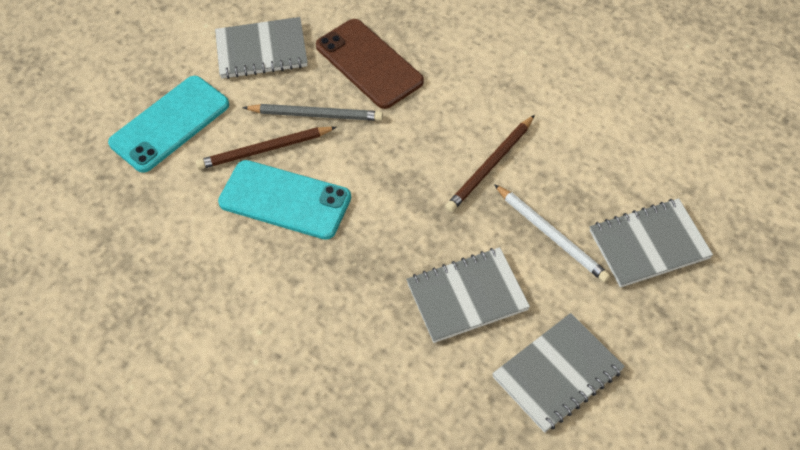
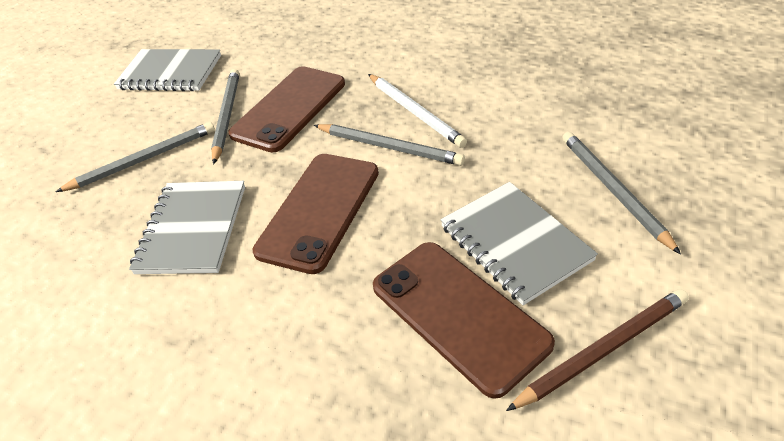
brown pencil: 2 -> 1
brown phone: 1 -> 3
grey notebook: 4 -> 3
grey pencil: 1 -> 4
turquoise phone: 2 -> 0

